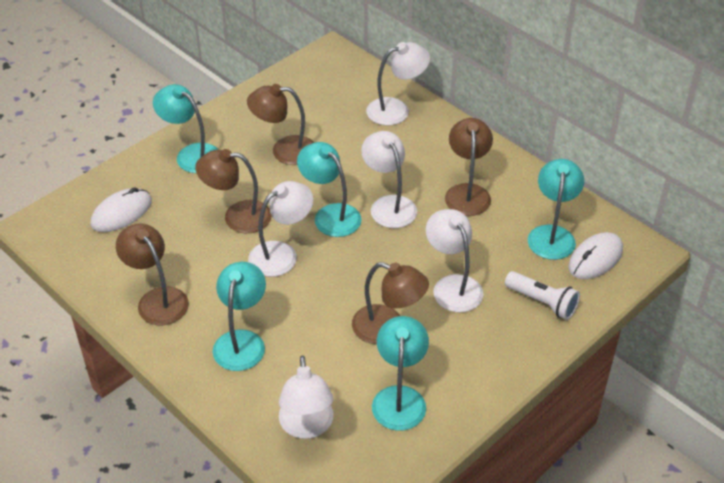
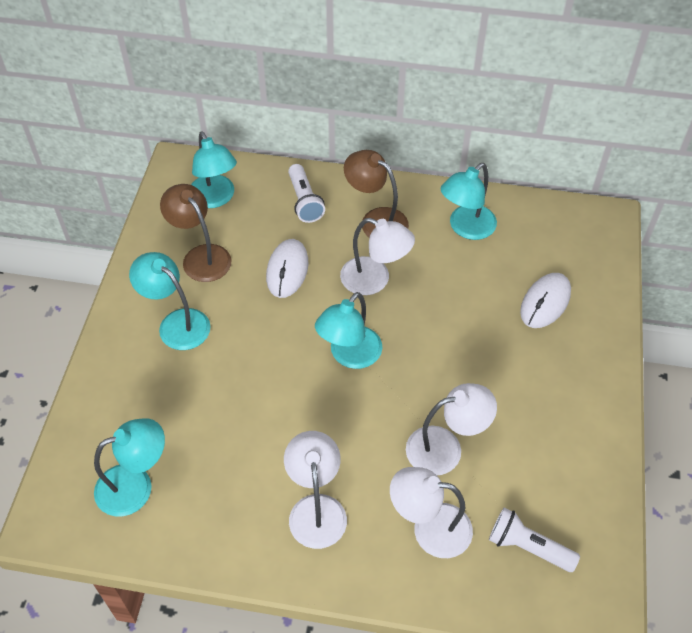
brown lamp: 5 -> 2
white flashlight: 1 -> 2
white lamp: 5 -> 4

